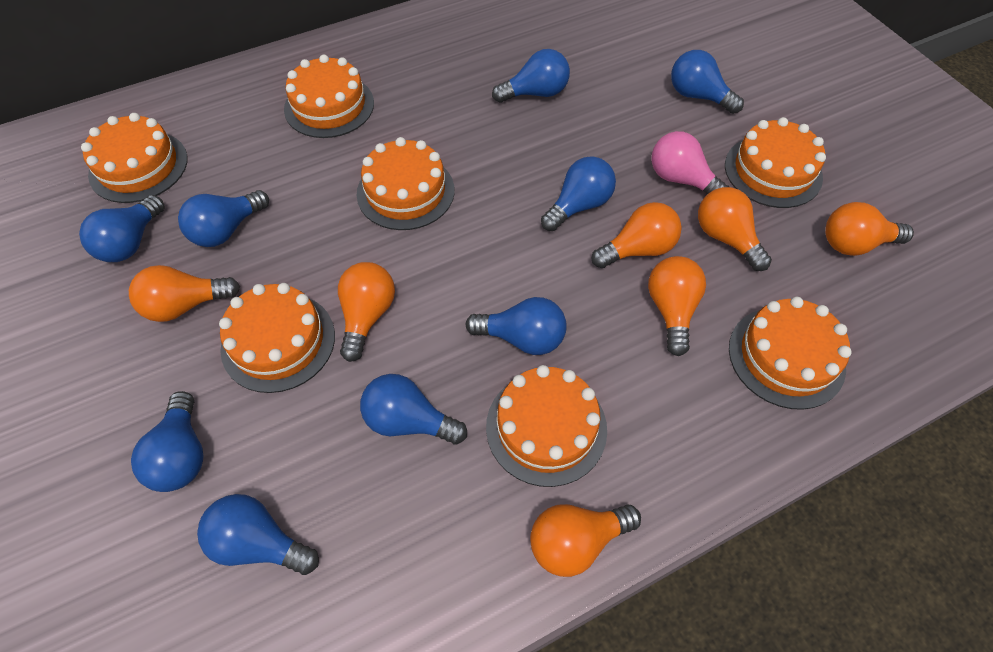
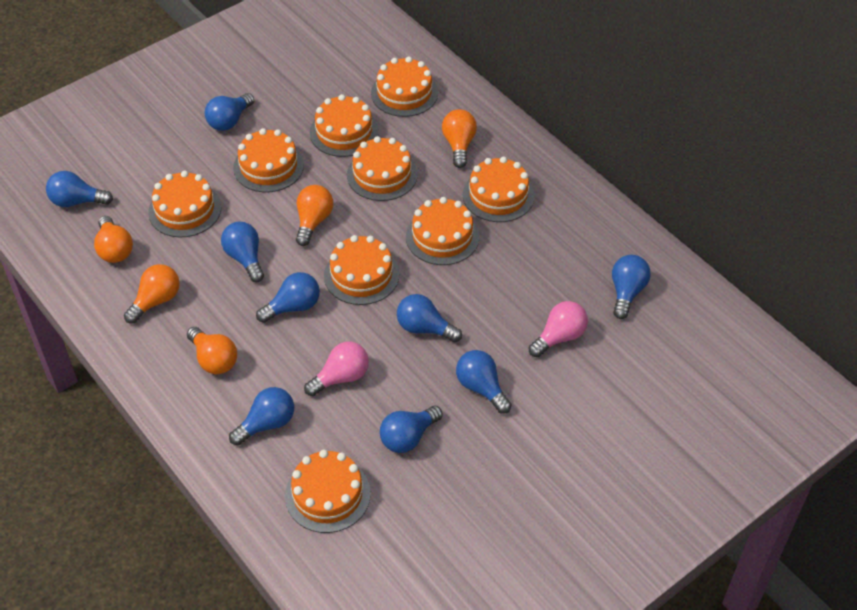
orange cake: 7 -> 9
orange light bulb: 7 -> 5
pink light bulb: 1 -> 2

